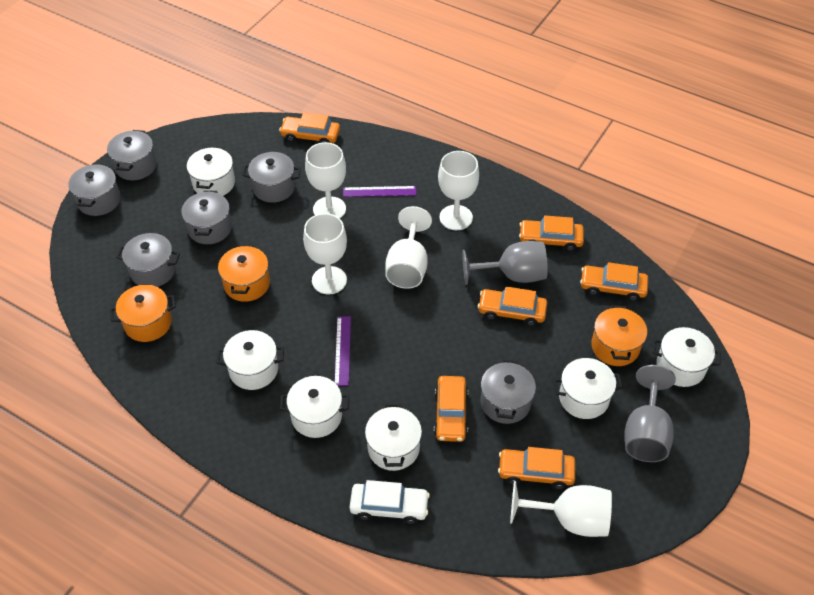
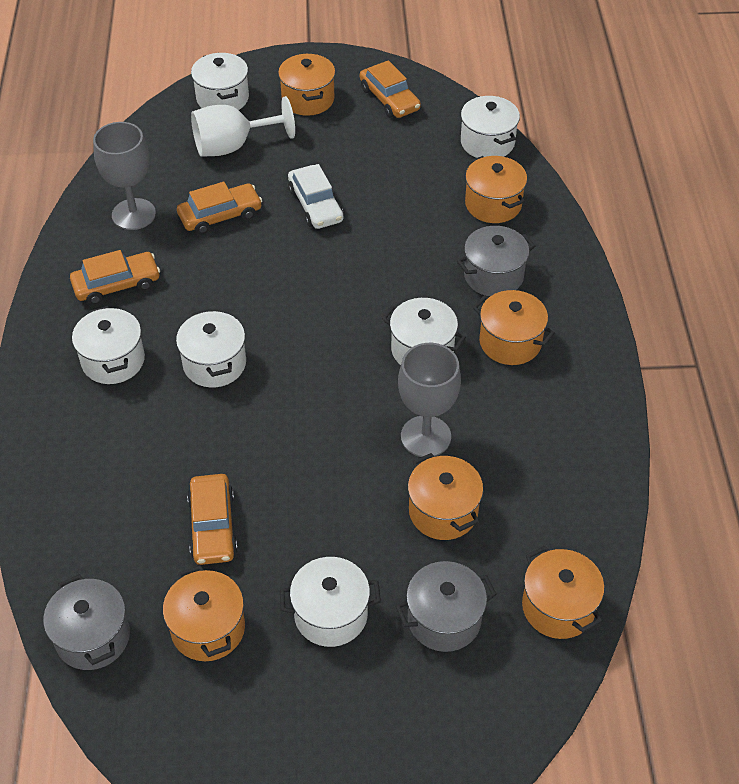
grey pot: 6 -> 3
orange car: 6 -> 4
orange pot: 3 -> 6
purple ruler: 2 -> 0
white goblet: 5 -> 1

